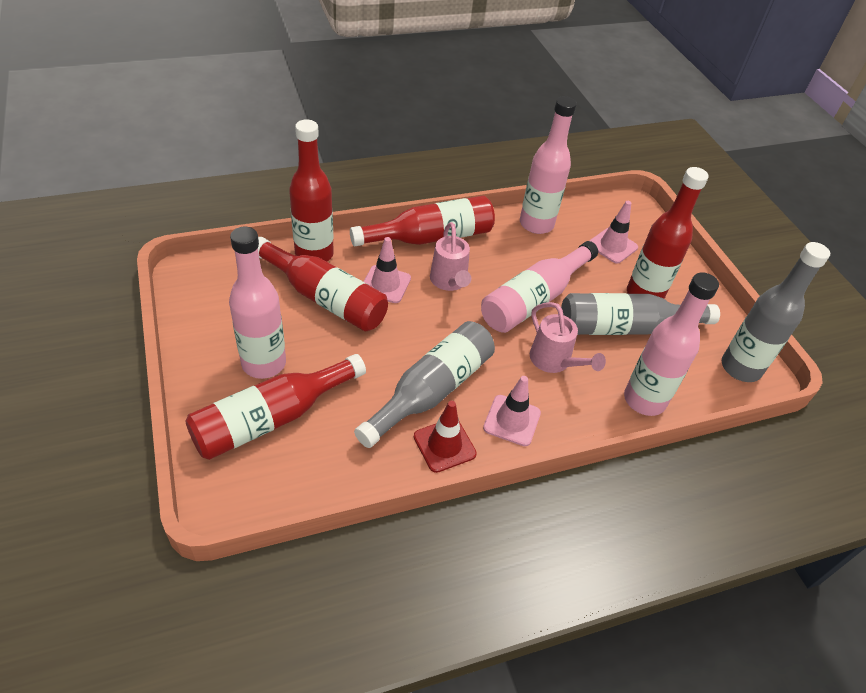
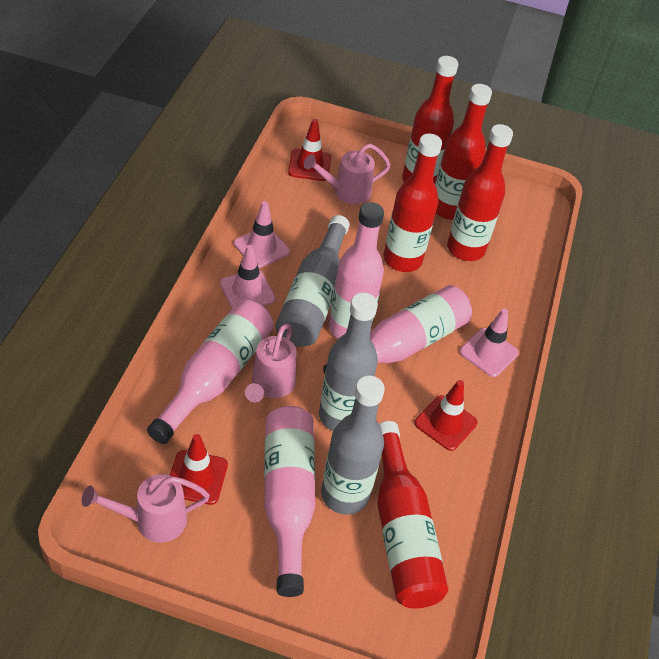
pink watering can: 2 -> 3
red traffic cone: 1 -> 3

